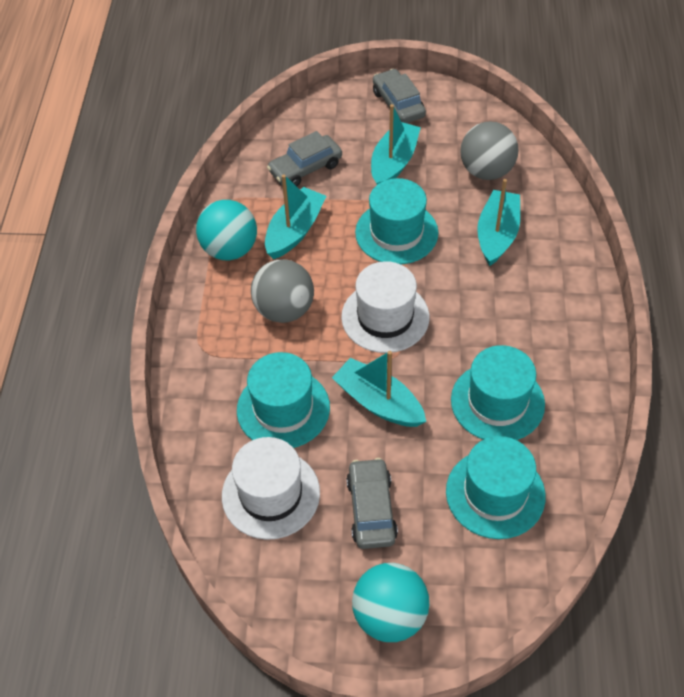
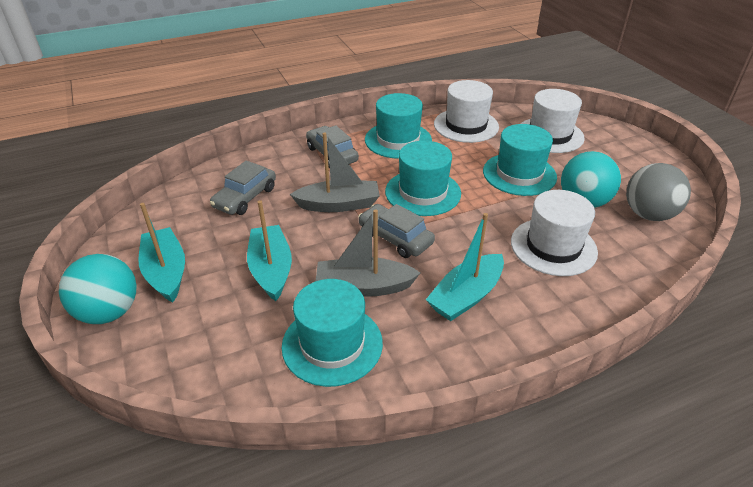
grey ball: 2 -> 1
grey boat: 0 -> 2
turquoise boat: 4 -> 3
white hat: 2 -> 3

